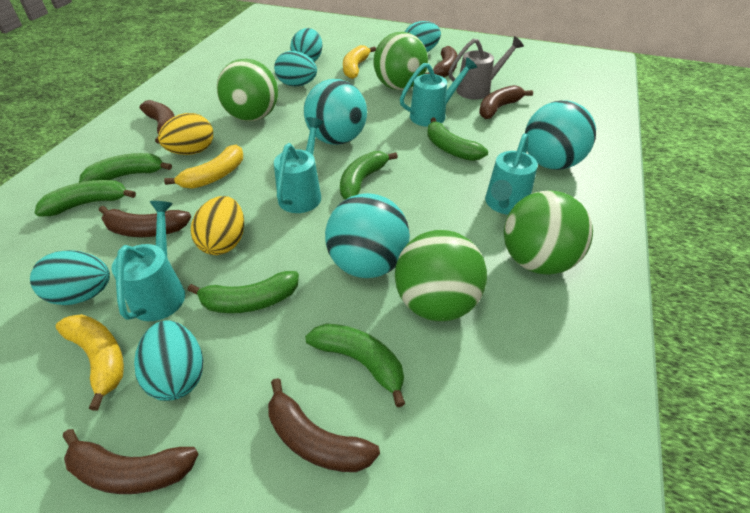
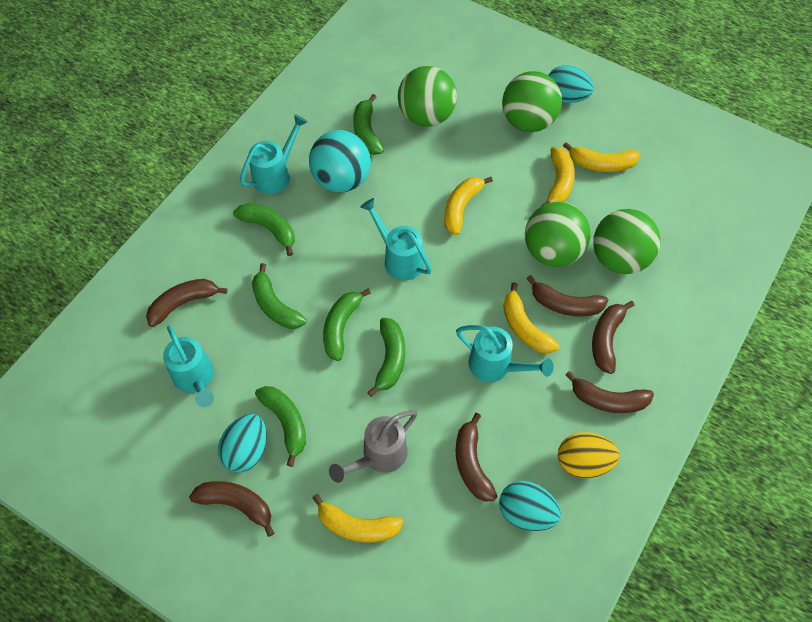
turquoise ball: 3 -> 1
turquoise egg: 5 -> 3
yellow banana: 3 -> 5
yellow egg: 2 -> 1

